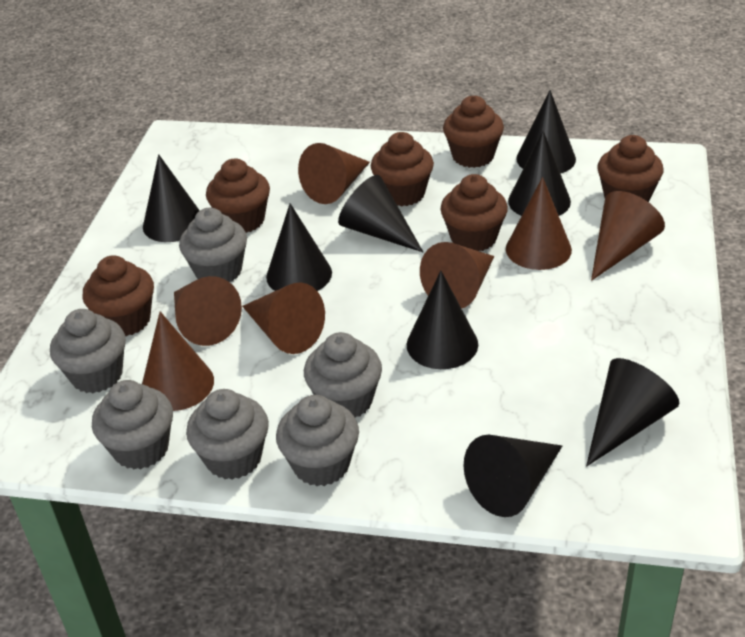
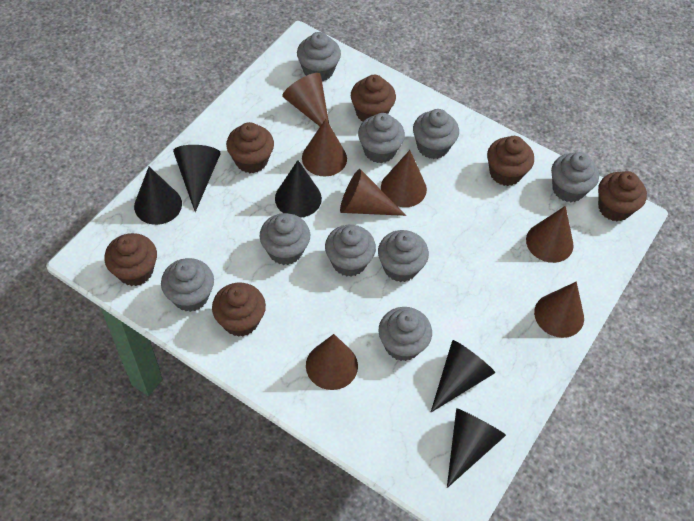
black cone: 8 -> 5
grey cupcake: 6 -> 9

